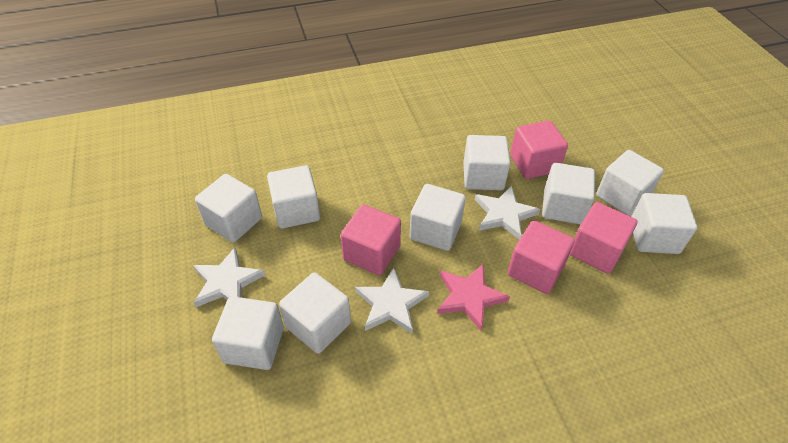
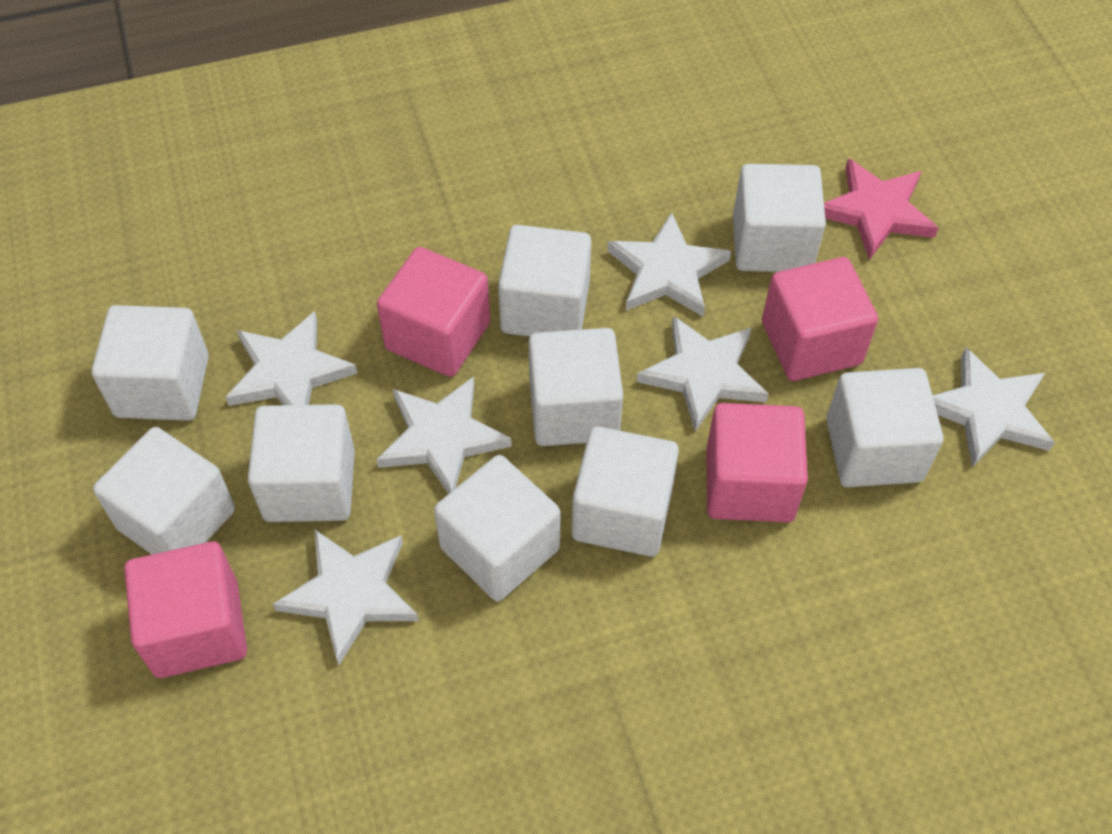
white star: 3 -> 6

